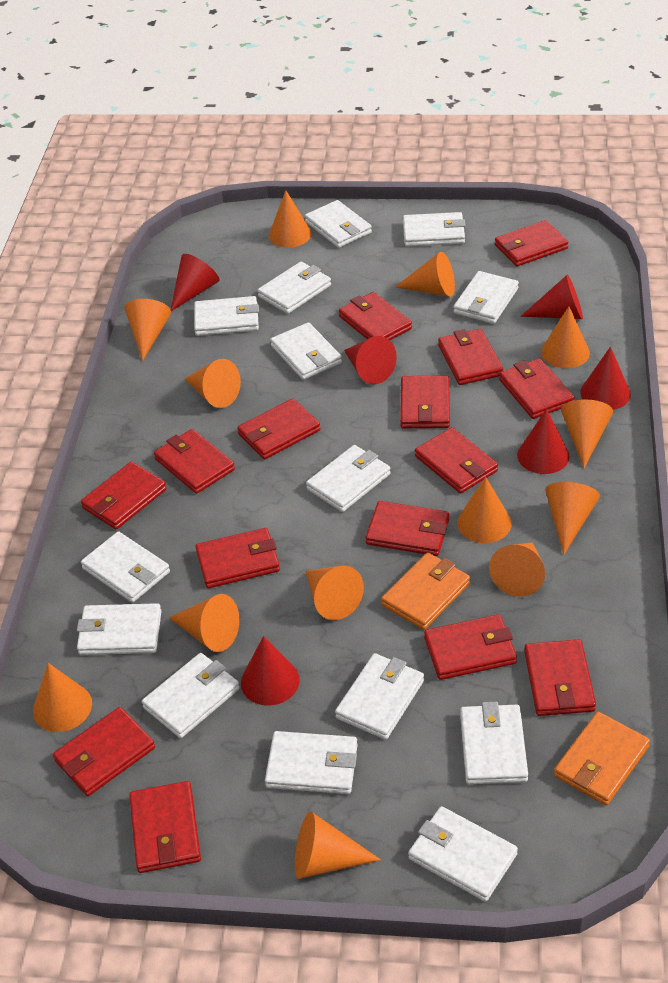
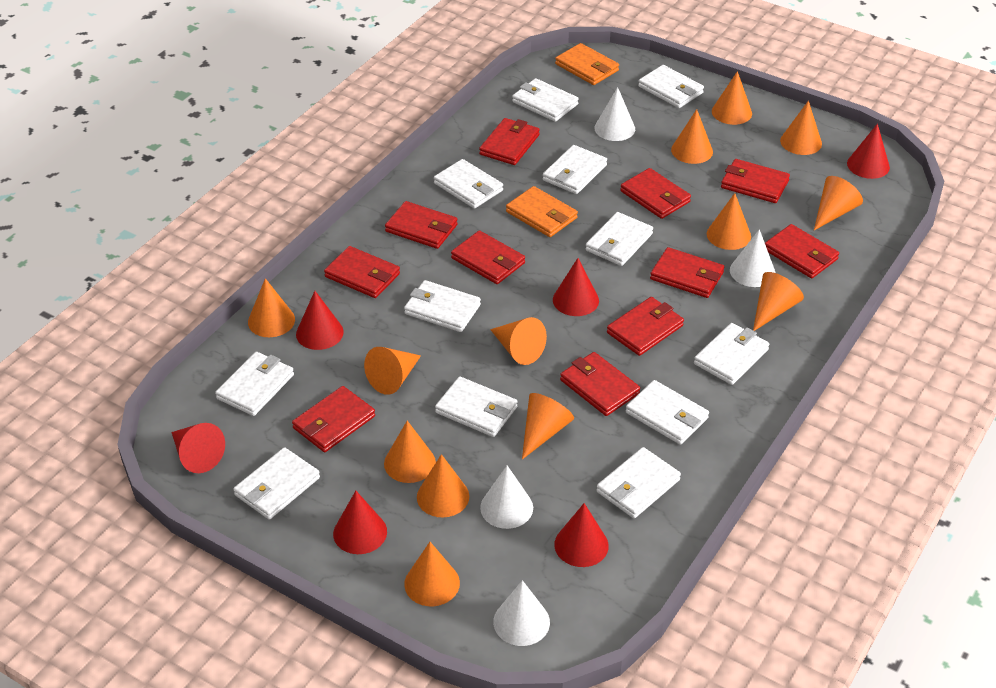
red wallet: 15 -> 11
white cone: 0 -> 4
white wallet: 14 -> 12

